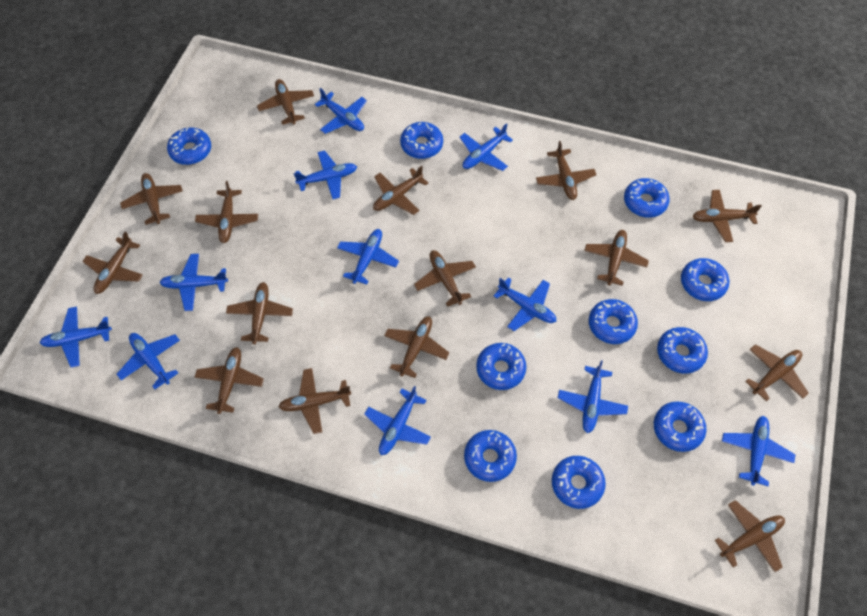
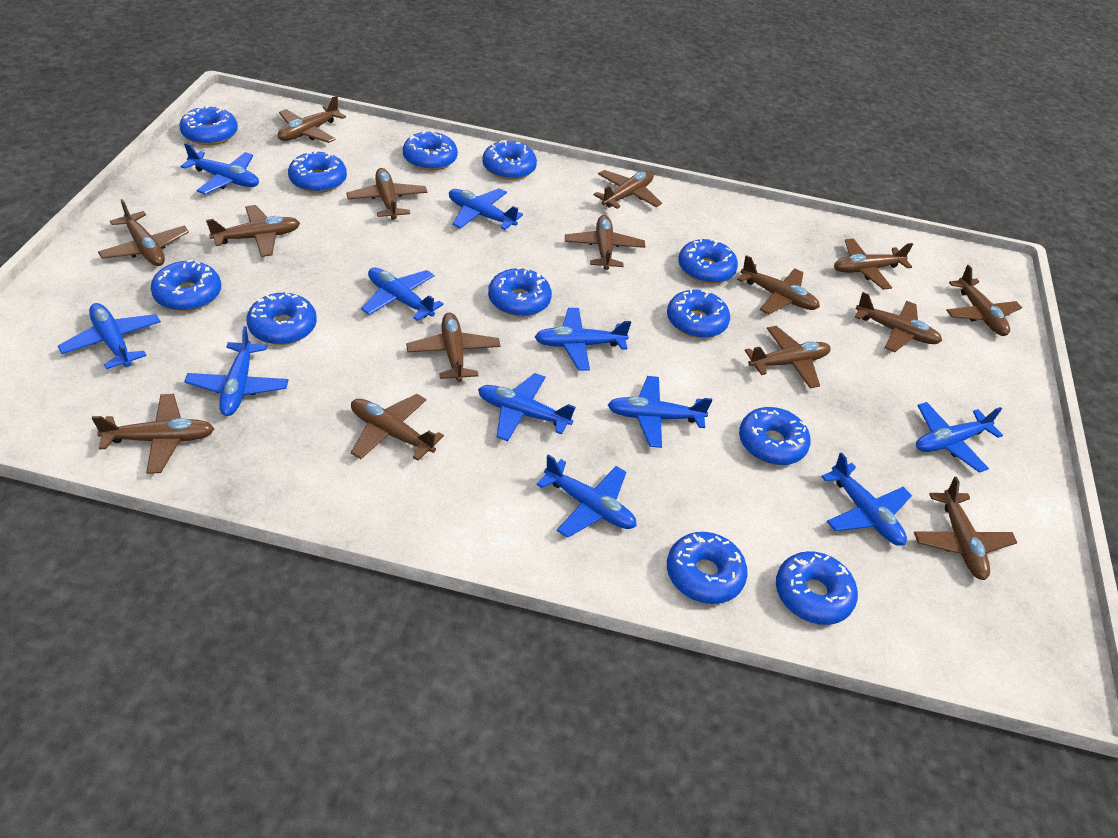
blue donut: 10 -> 12

